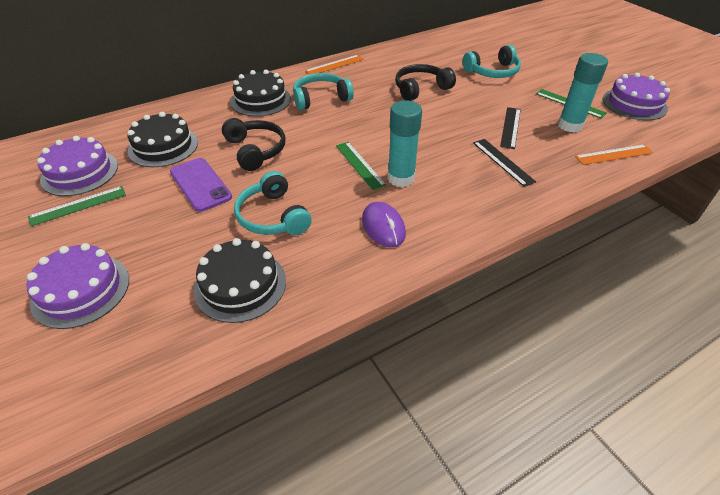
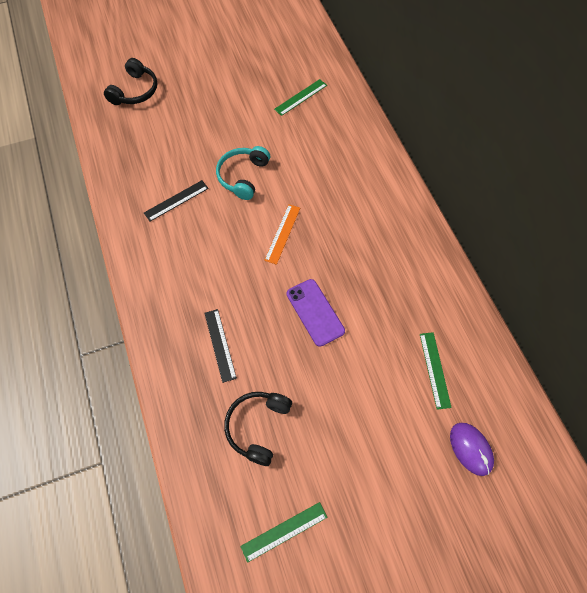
black cake: 3 -> 0
orange ruler: 2 -> 1
purple cake: 3 -> 0
turquoise glue stick: 2 -> 0
turquoise headphones: 3 -> 1

